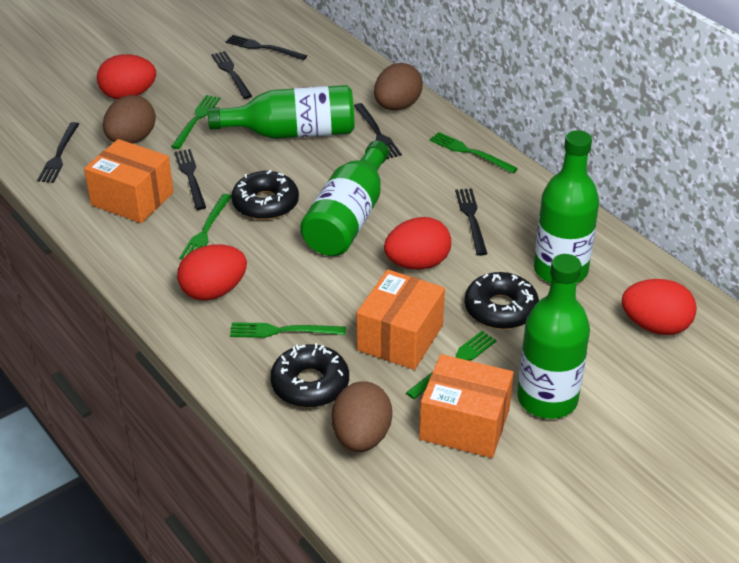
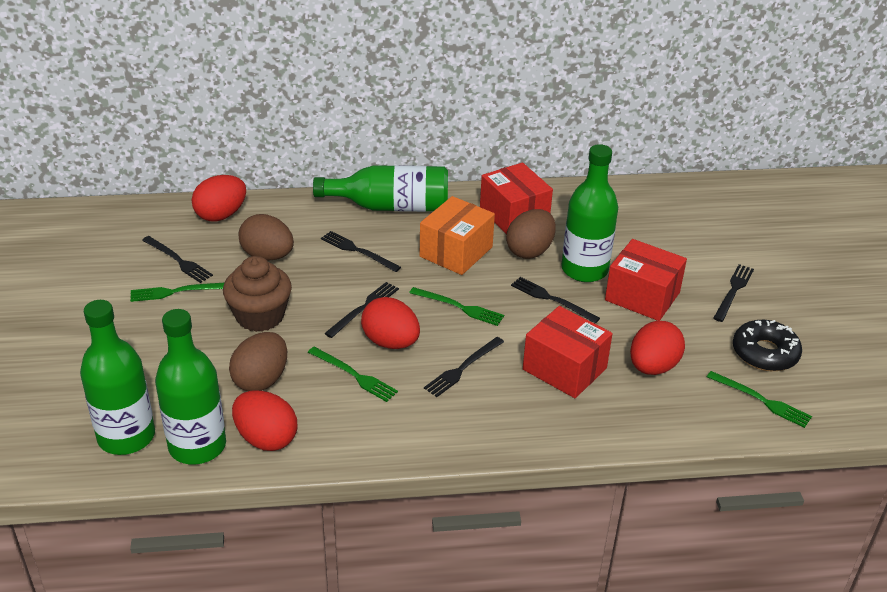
black donut: 3 -> 1
brown cupcake: 0 -> 1
green fork: 5 -> 4
orange box: 3 -> 1
red box: 0 -> 3

